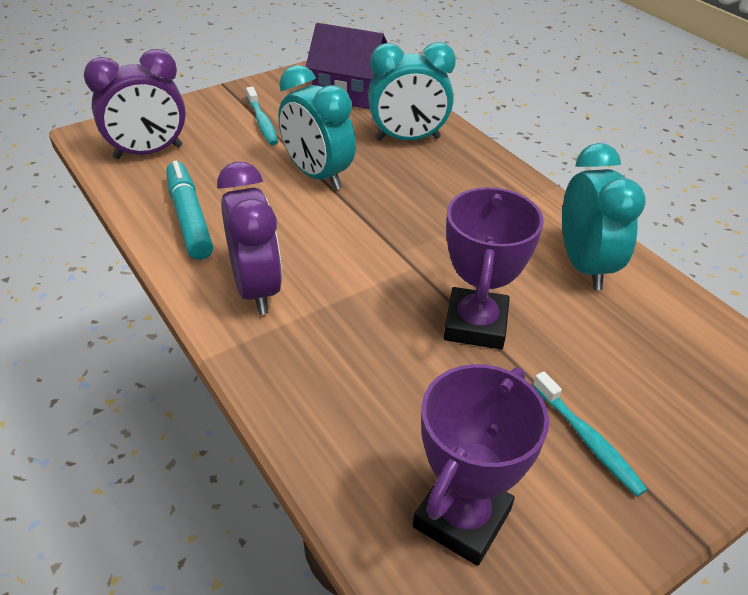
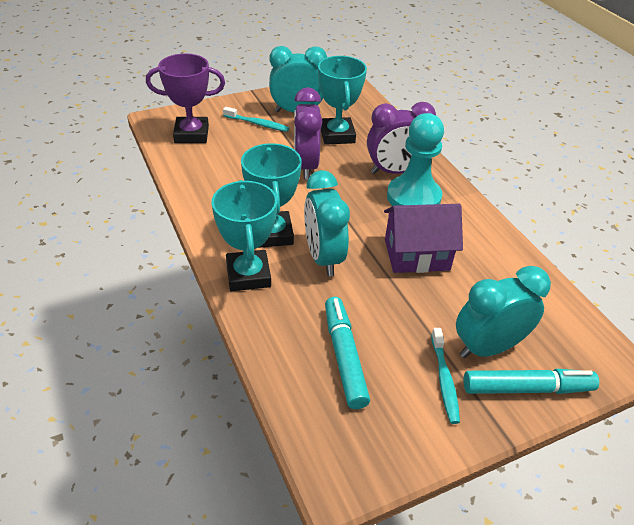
purple trophy: 2 -> 1
turquoise marker: 1 -> 2
turquoise pawn: 0 -> 1
turquoise trophy: 0 -> 3

